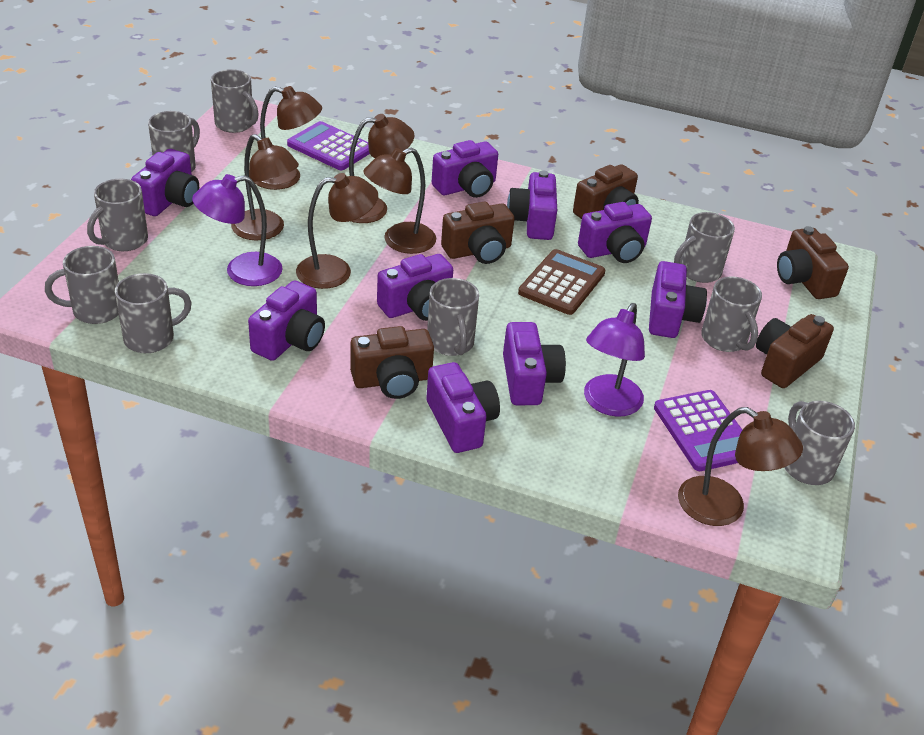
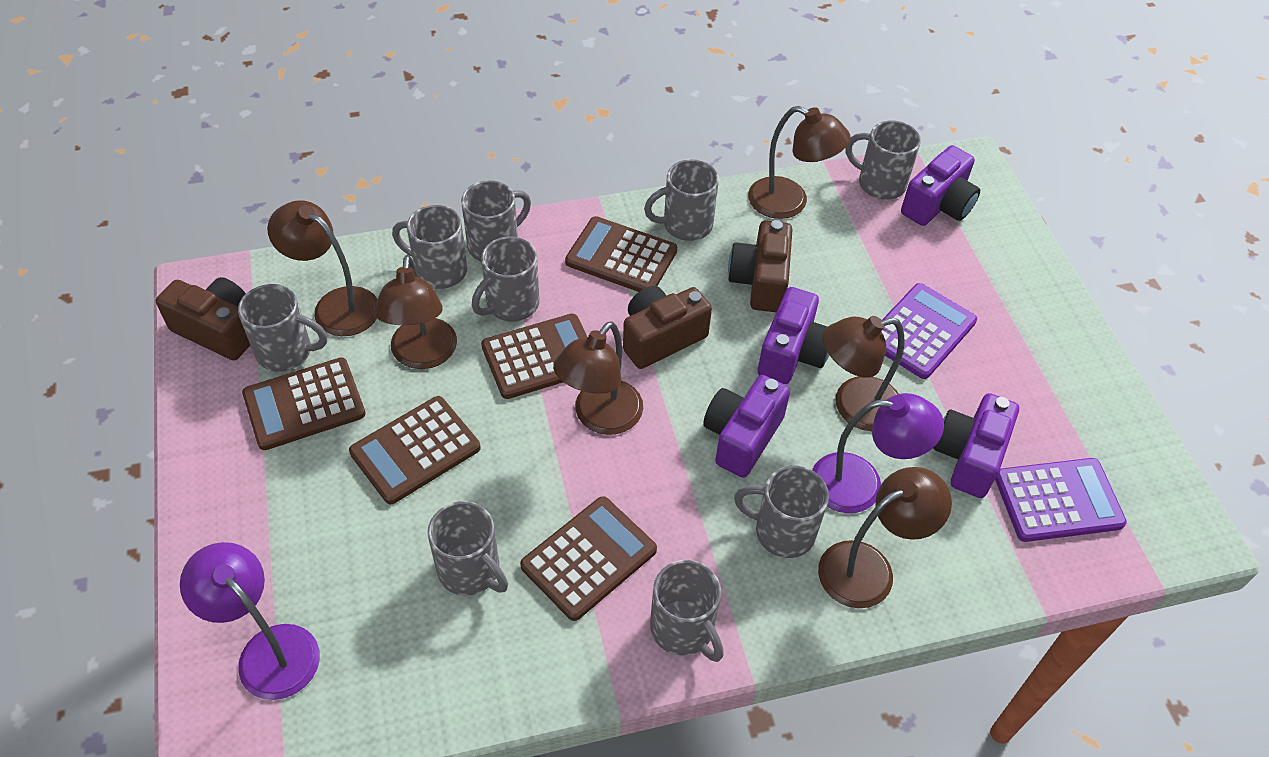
brown calculator: 1 -> 5
brown camera: 5 -> 3
purple camera: 9 -> 4

